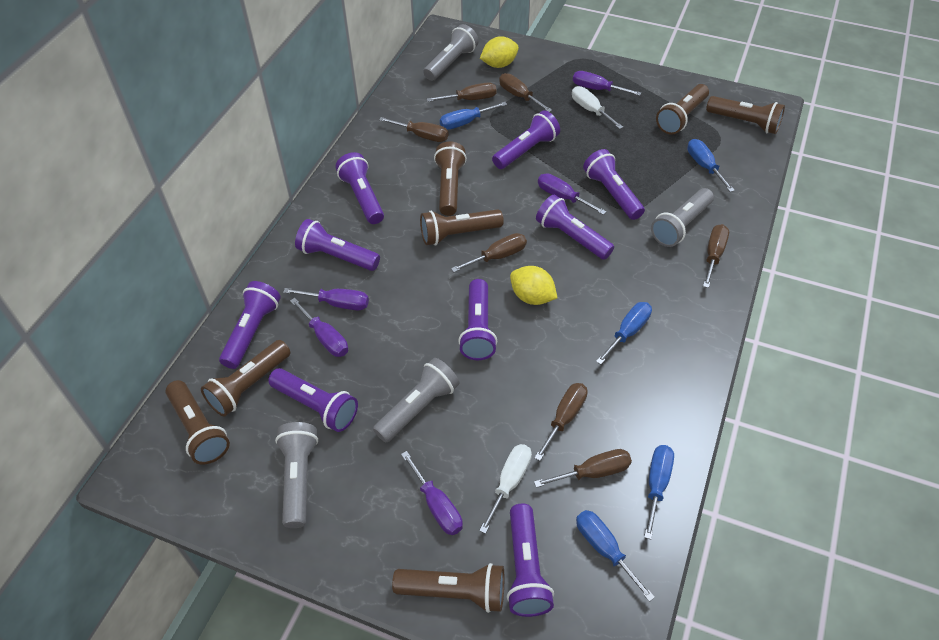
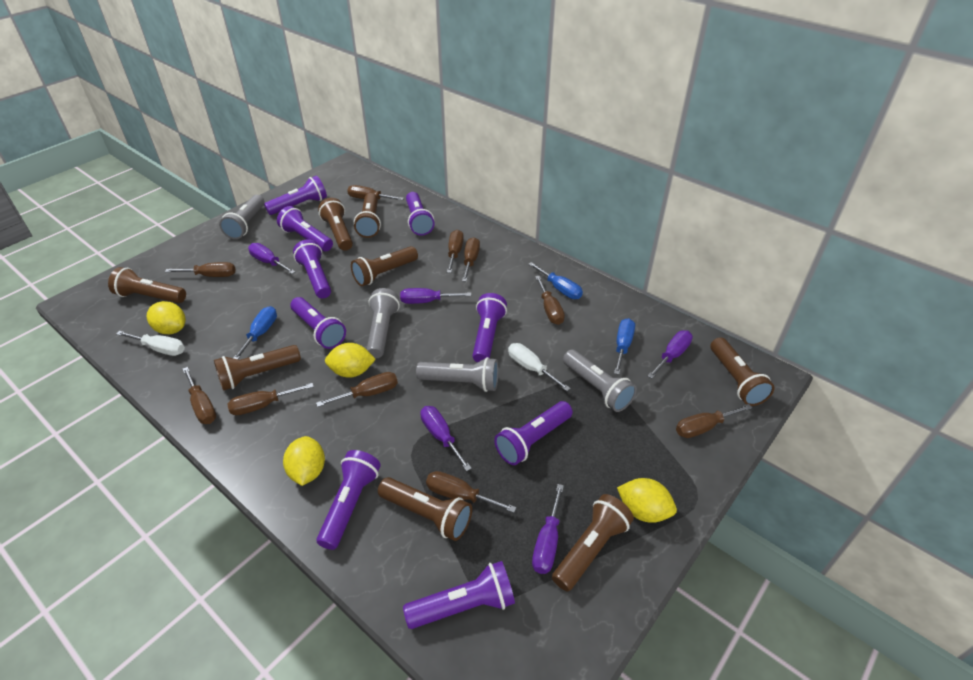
blue screwdriver: 5 -> 3
brown flashlight: 7 -> 8
brown screwdriver: 7 -> 10
yellow lemon: 2 -> 4

